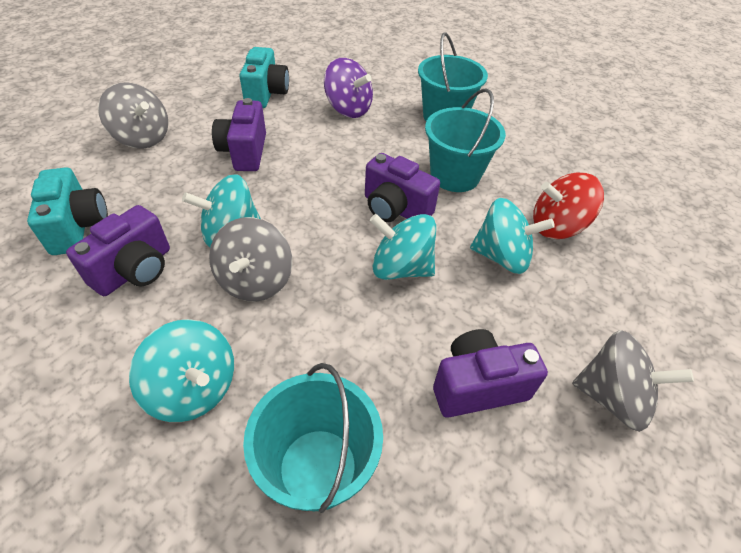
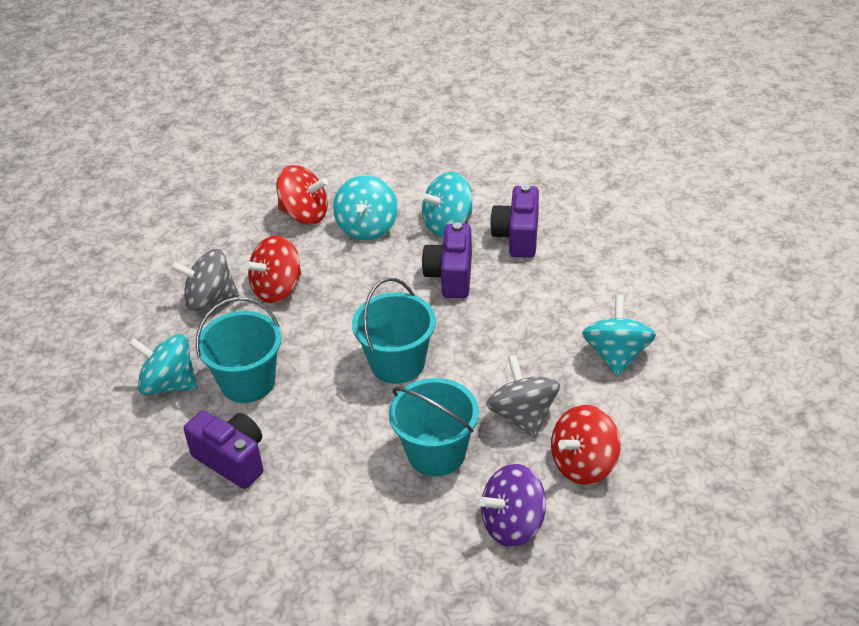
grey spinning top: 3 -> 2
purple camera: 4 -> 3
red spinning top: 1 -> 3
turquoise camera: 2 -> 0

